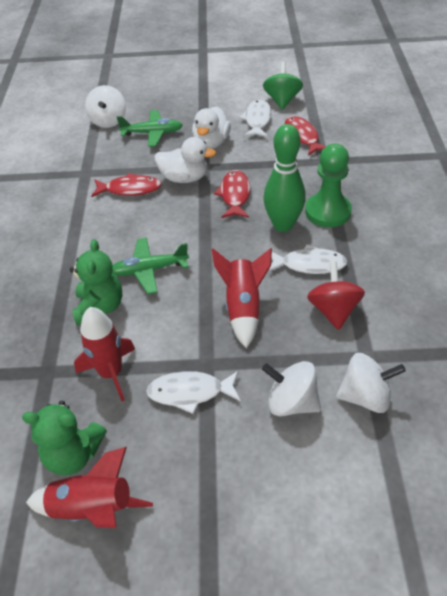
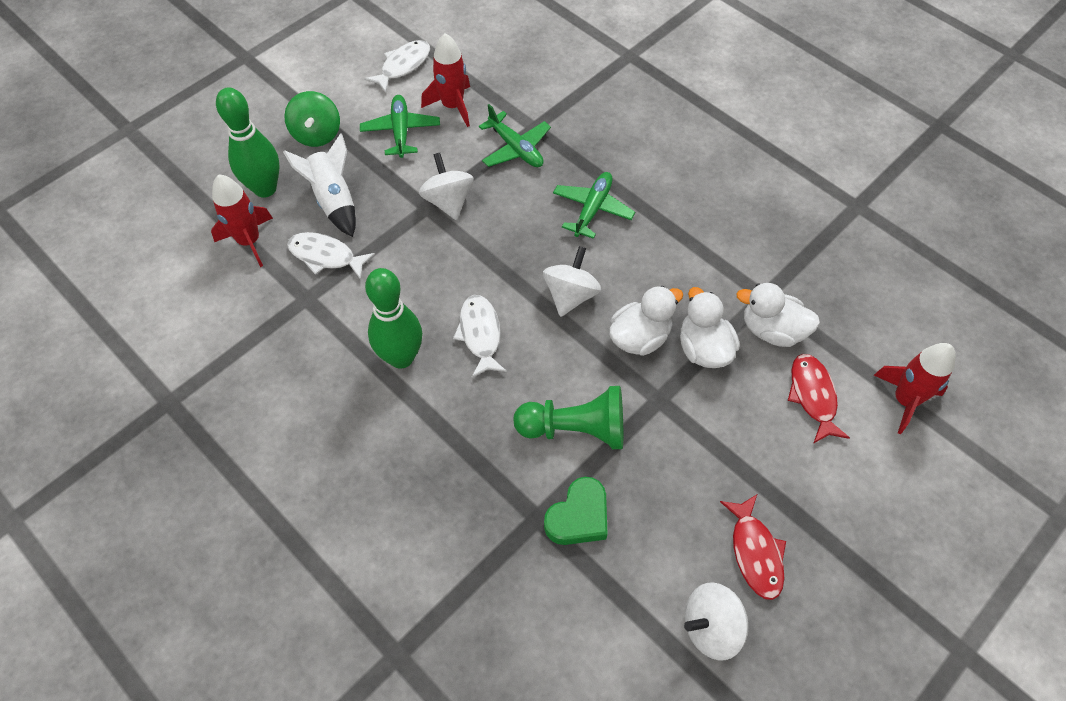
green bowling pin: 1 -> 2
green heart: 0 -> 1
green plane: 2 -> 3
green teddy bear: 2 -> 0
red fish: 3 -> 2
red spinning top: 1 -> 0
white duck: 2 -> 3
white rocket: 0 -> 1

